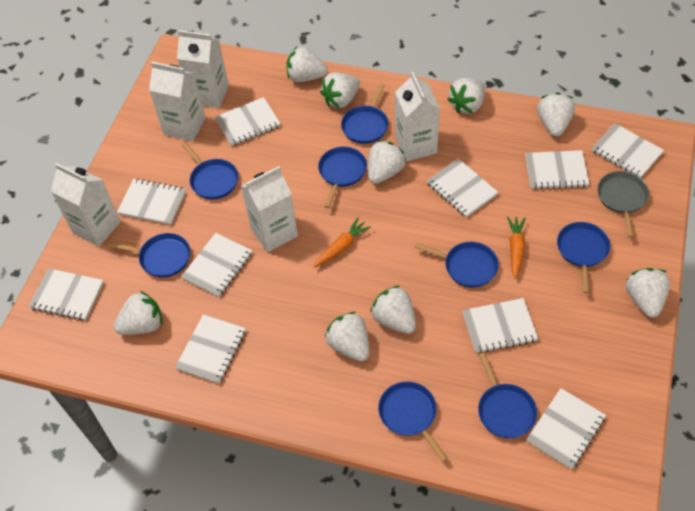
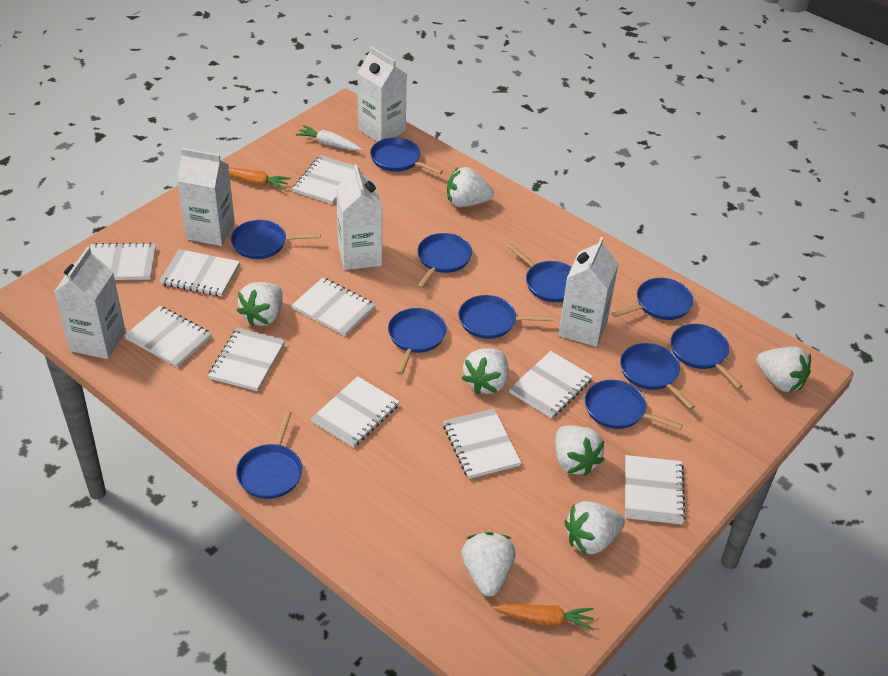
blue pan: 8 -> 11
grey pan: 1 -> 0
white carrot: 0 -> 1
white strawberry: 9 -> 7

